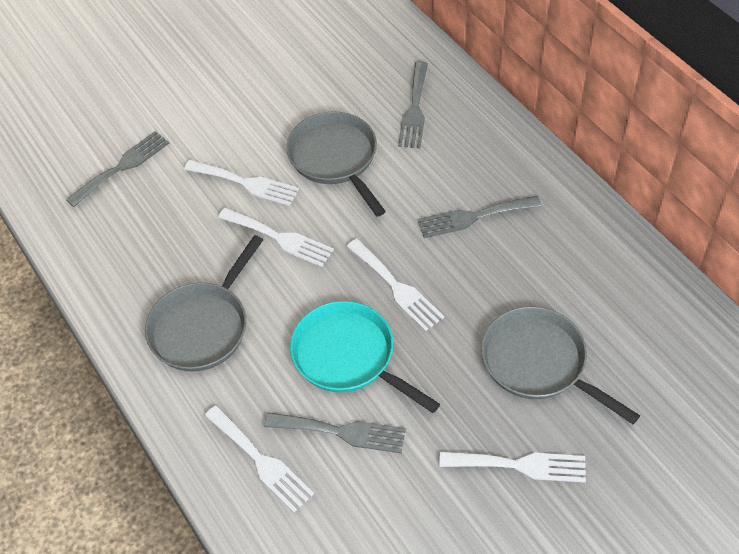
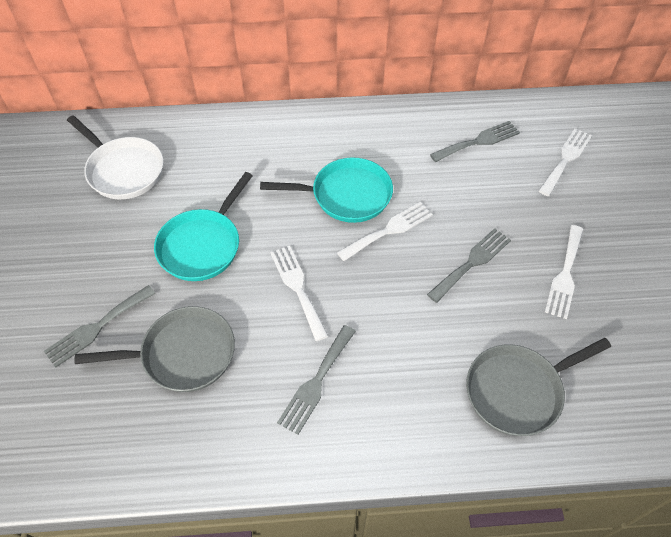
grey pan: 3 -> 2
turquoise pan: 1 -> 2
white fork: 5 -> 4
white pan: 0 -> 1

